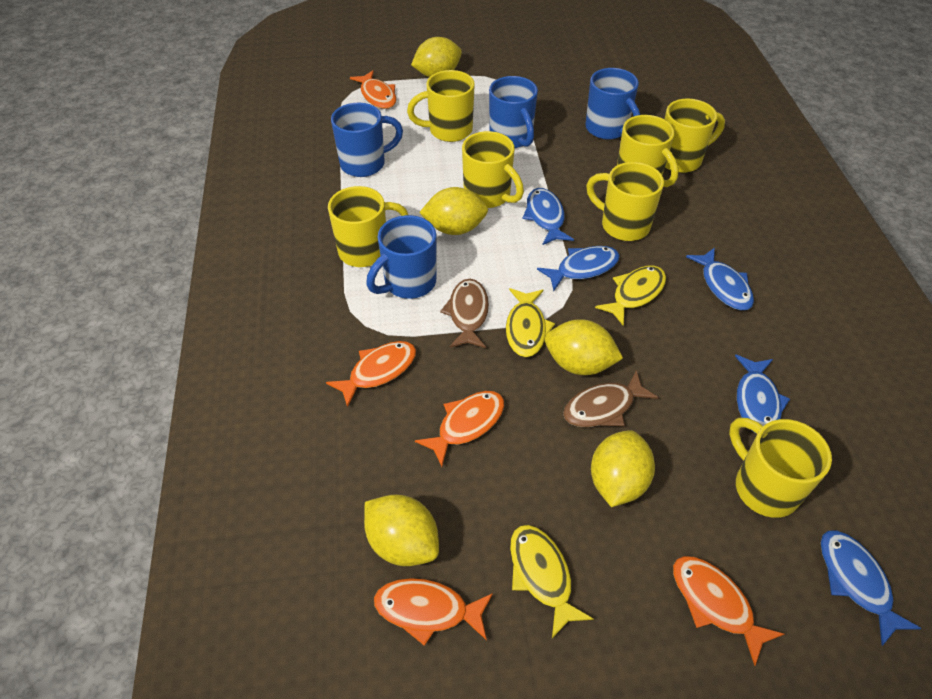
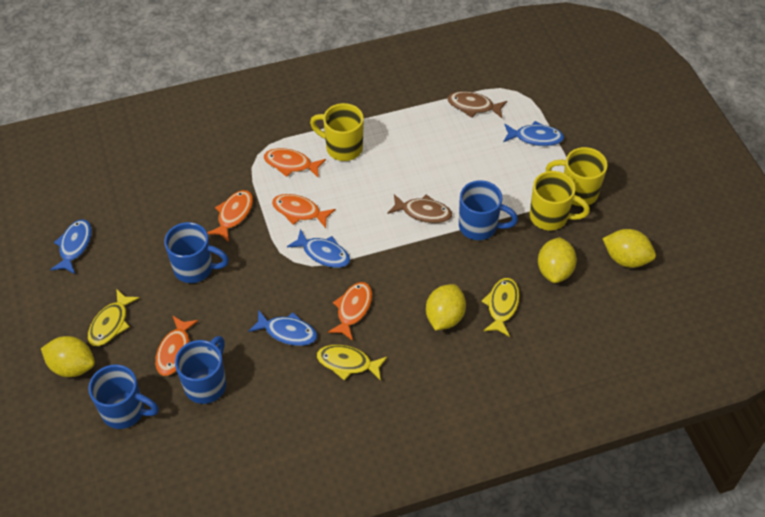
blue fish: 5 -> 4
yellow lemon: 5 -> 4
yellow mug: 7 -> 3

